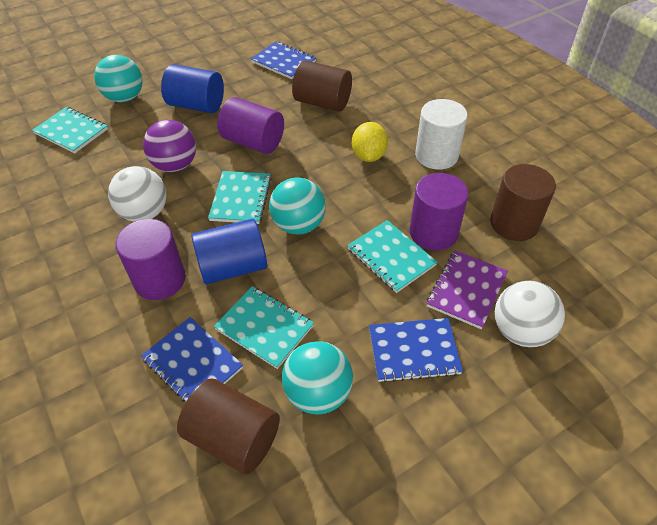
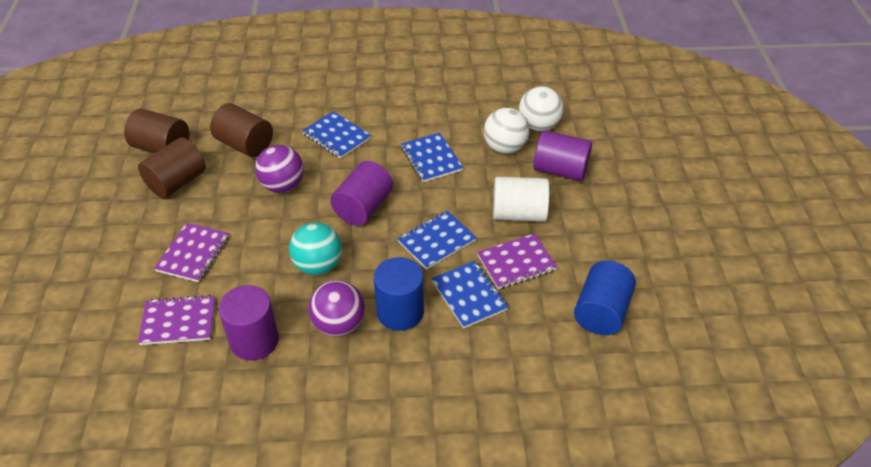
blue notebook: 3 -> 4
purple ball: 1 -> 2
purple notebook: 1 -> 3
turquoise ball: 3 -> 1
turquoise notebook: 4 -> 0
yellow lemon: 1 -> 0

